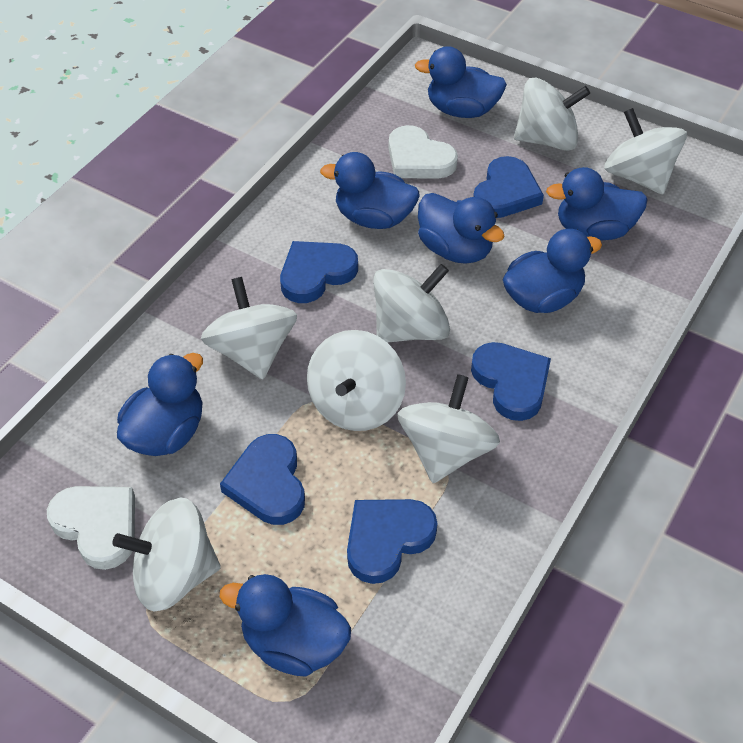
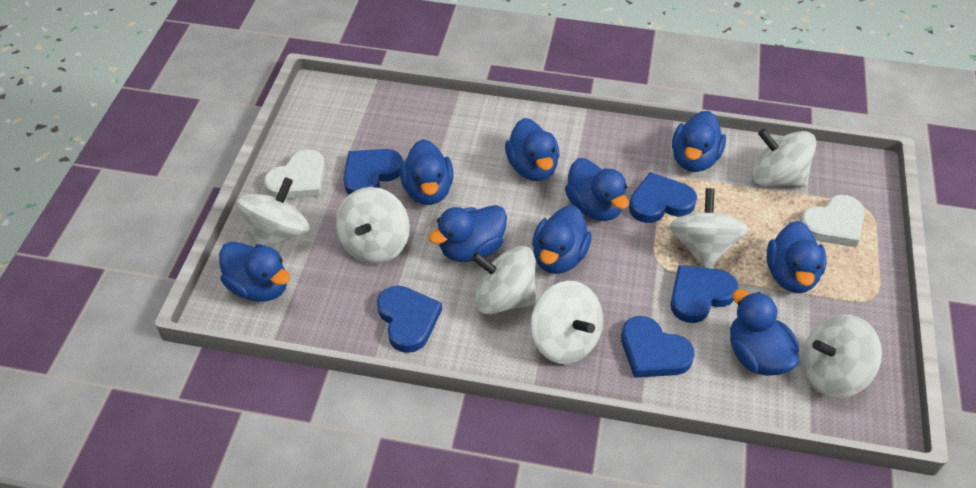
blue duck: 7 -> 9

